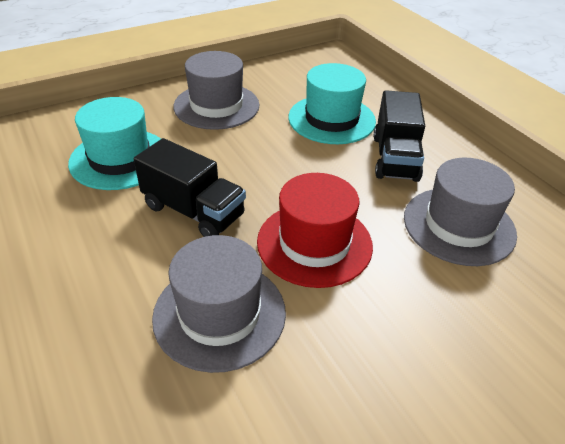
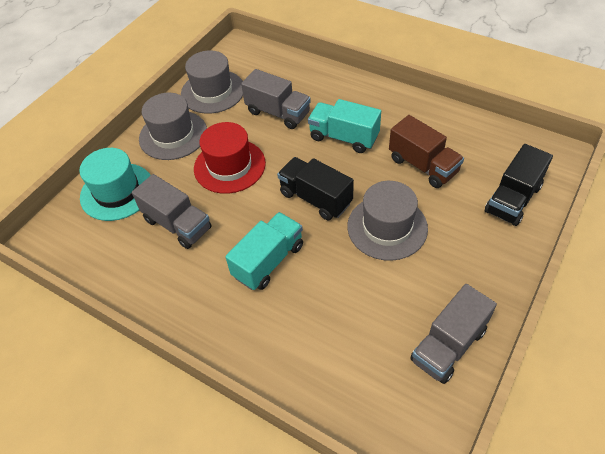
brown truck: 0 -> 1
grey truck: 0 -> 3
turquoise hat: 2 -> 1
turquoise truck: 0 -> 2

